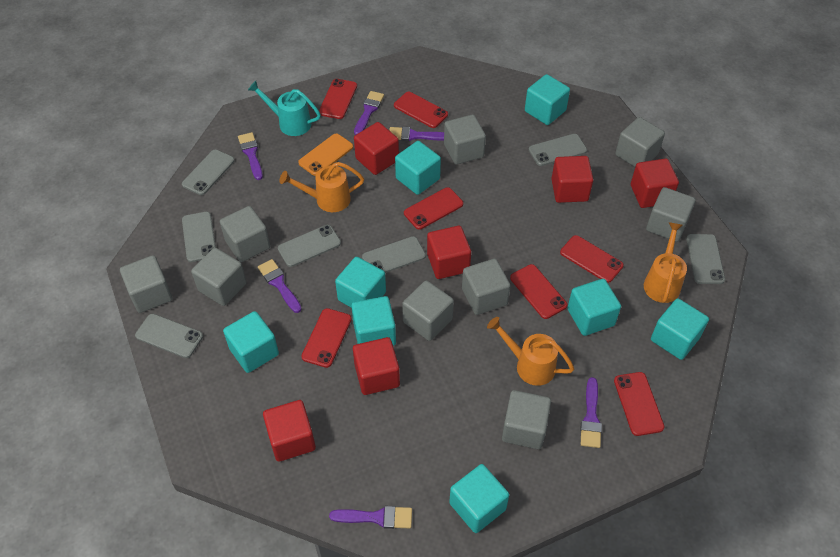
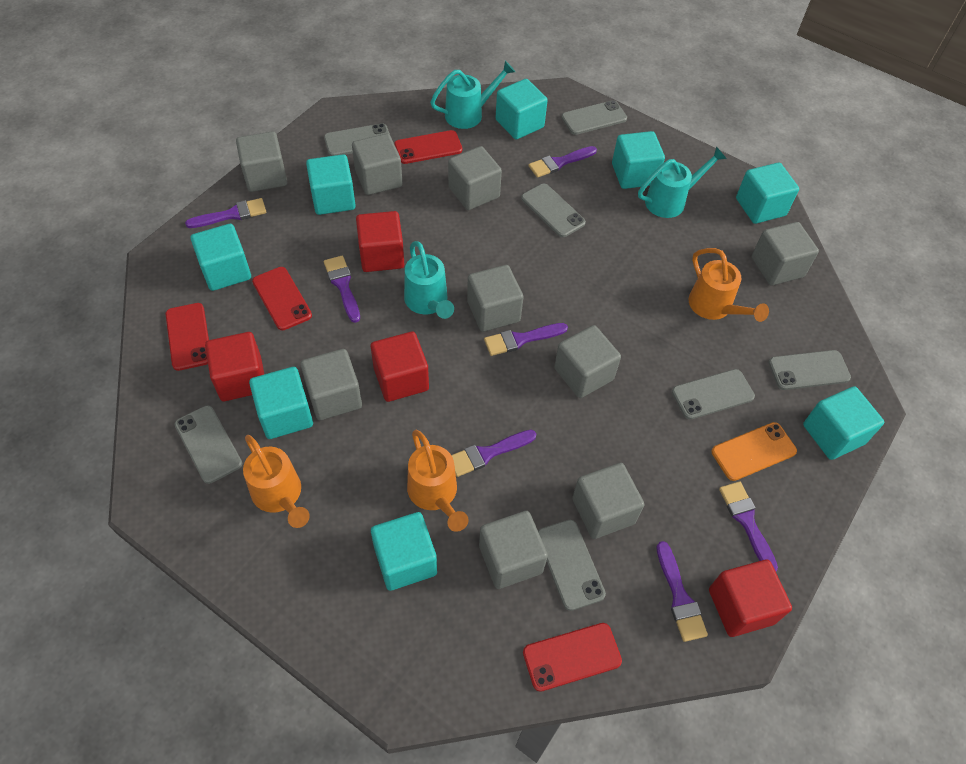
purple brush: 6 -> 7
red cube: 6 -> 4
red phone: 7 -> 4
turquoise watering can: 1 -> 3

